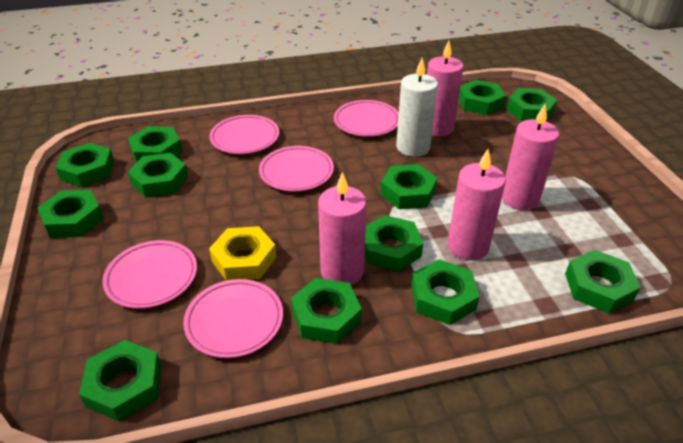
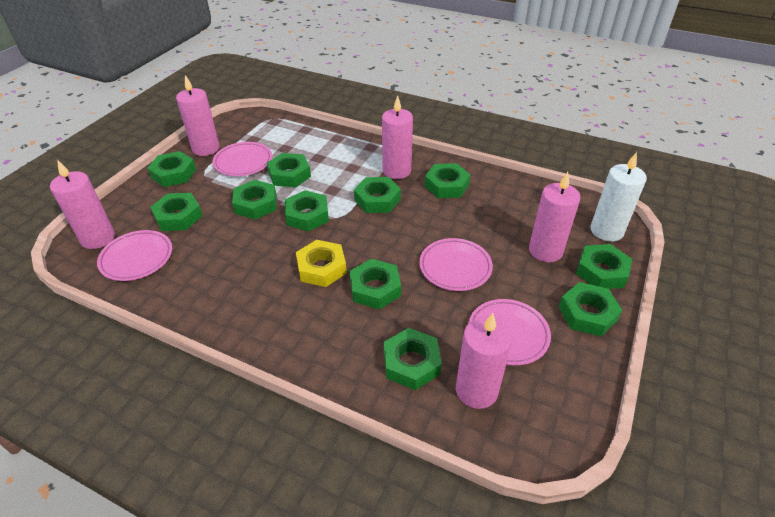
green nut: 12 -> 11
pink candle: 4 -> 5
pink plate: 5 -> 4

